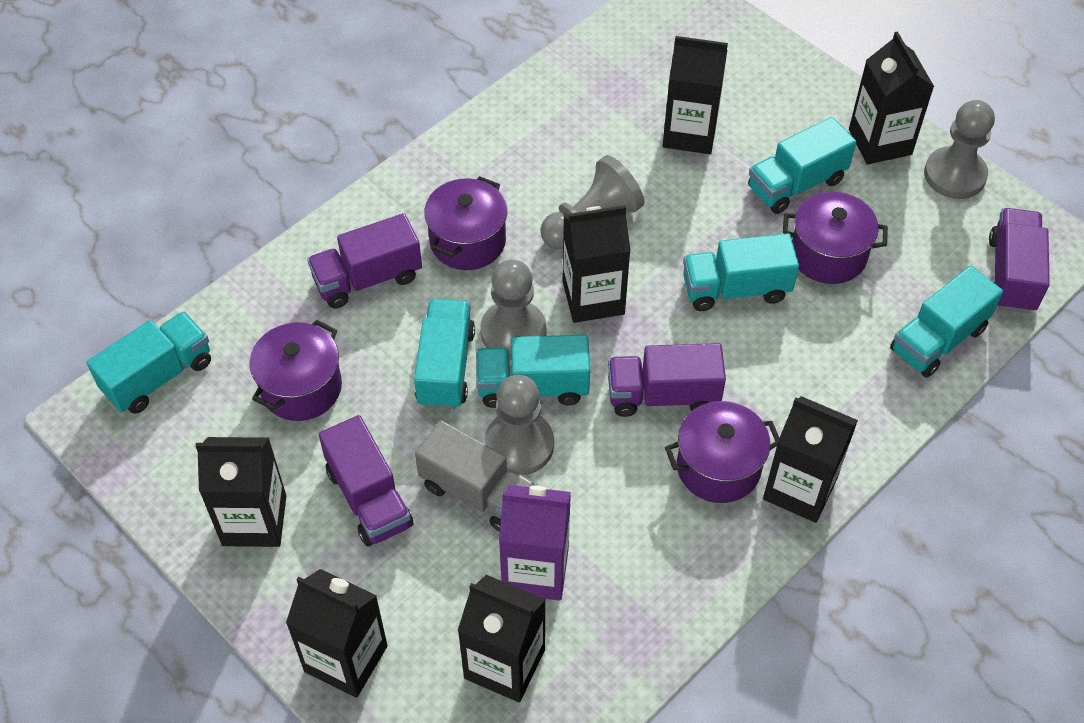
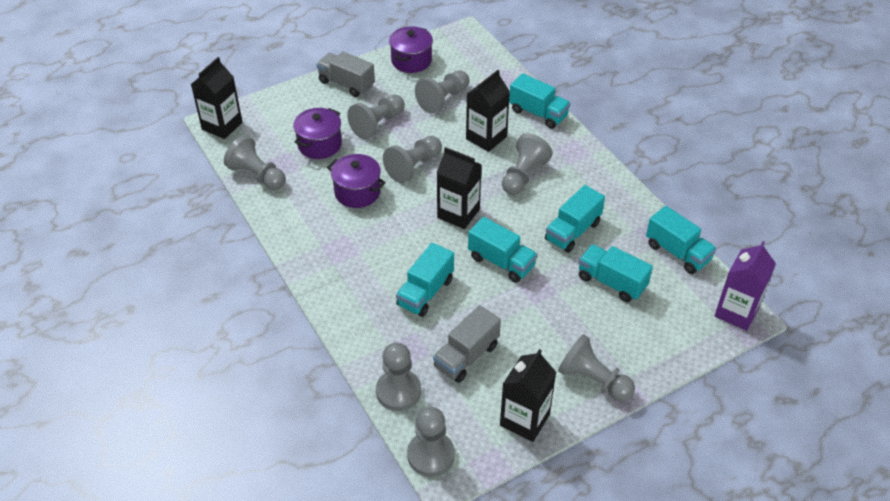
black carton: 7 -> 4
grey pawn: 4 -> 8
grey truck: 1 -> 2
purple pot: 4 -> 3
purple truck: 4 -> 0

